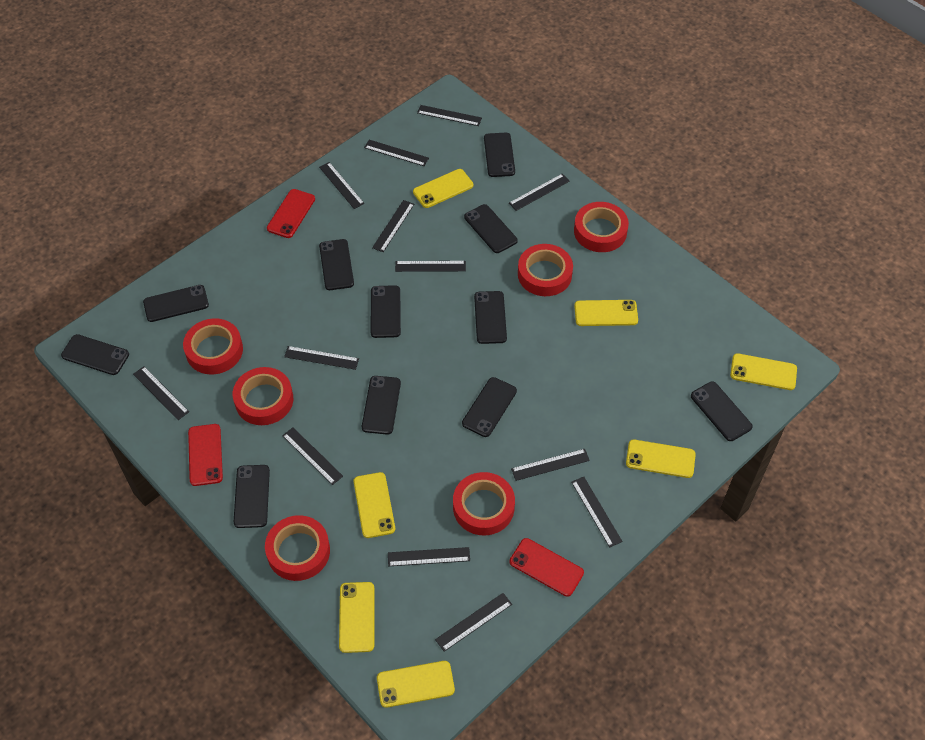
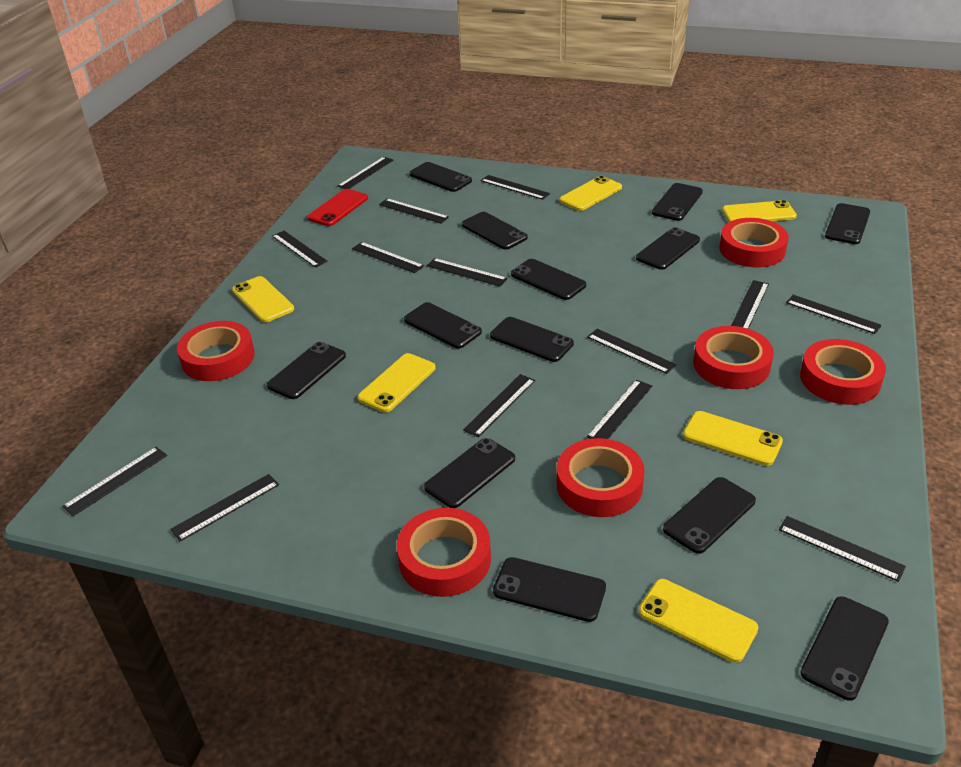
black phone: 11 -> 13
black ruler: 13 -> 14
red phone: 3 -> 1
yellow phone: 7 -> 6

